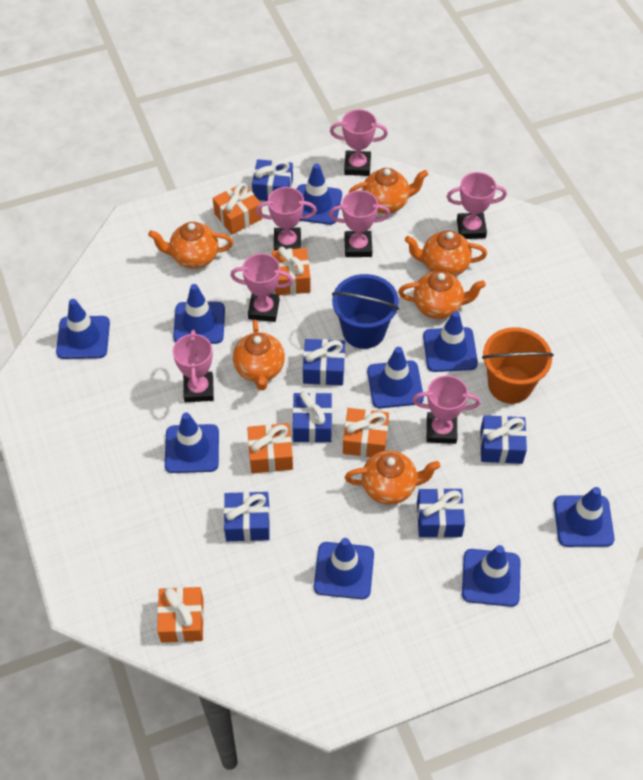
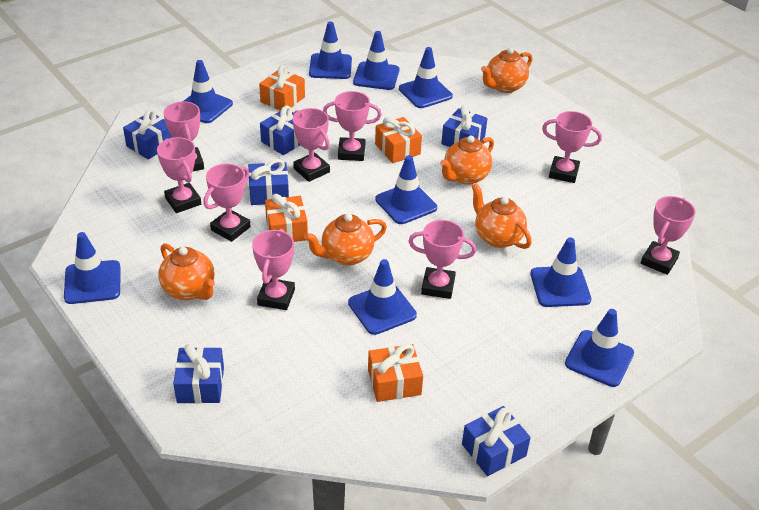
blue bucket: 1 -> 0
orange bucket: 1 -> 0
orange gift: 5 -> 4
orange teapot: 6 -> 5
pink trophy: 7 -> 9

